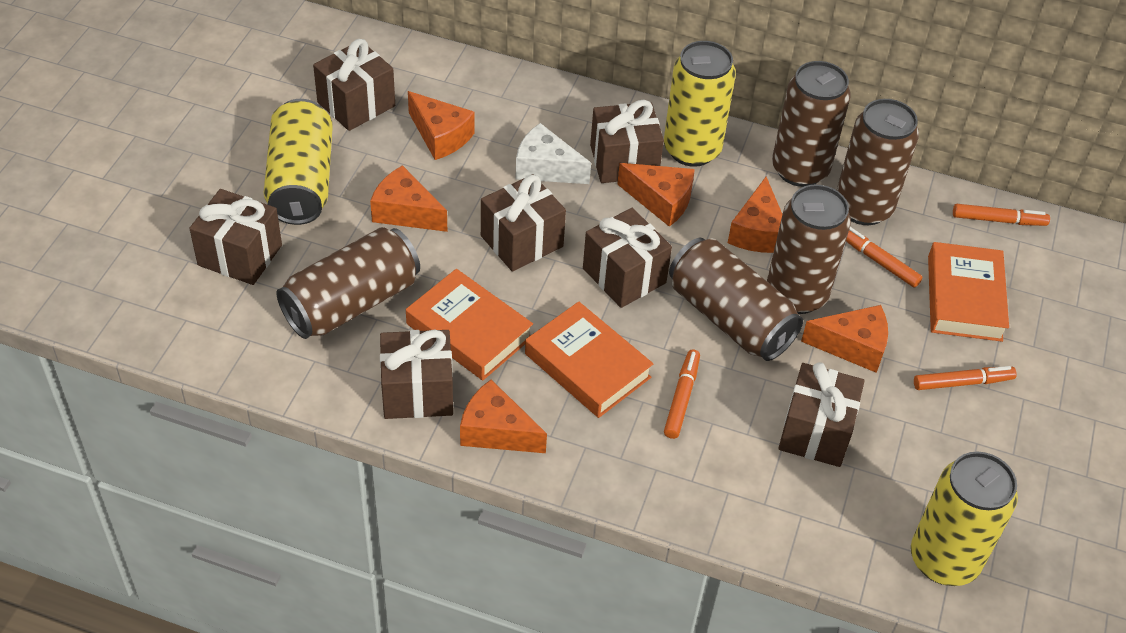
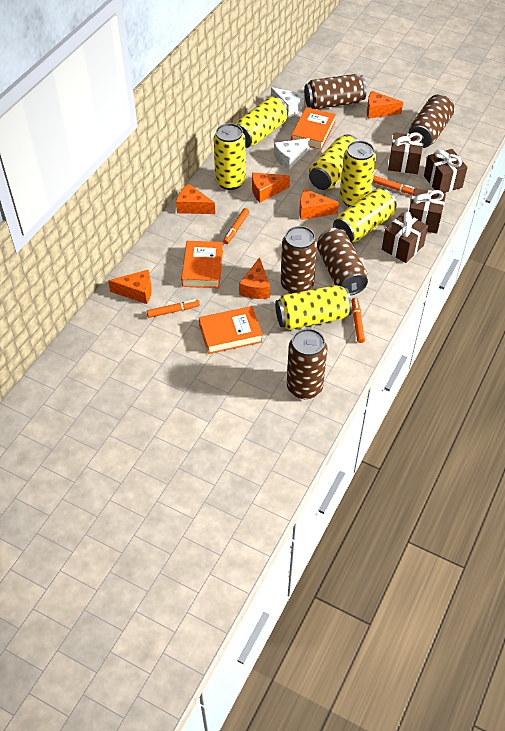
brown gift: 7 -> 4
white cheese: 1 -> 2
yellow can: 3 -> 6

